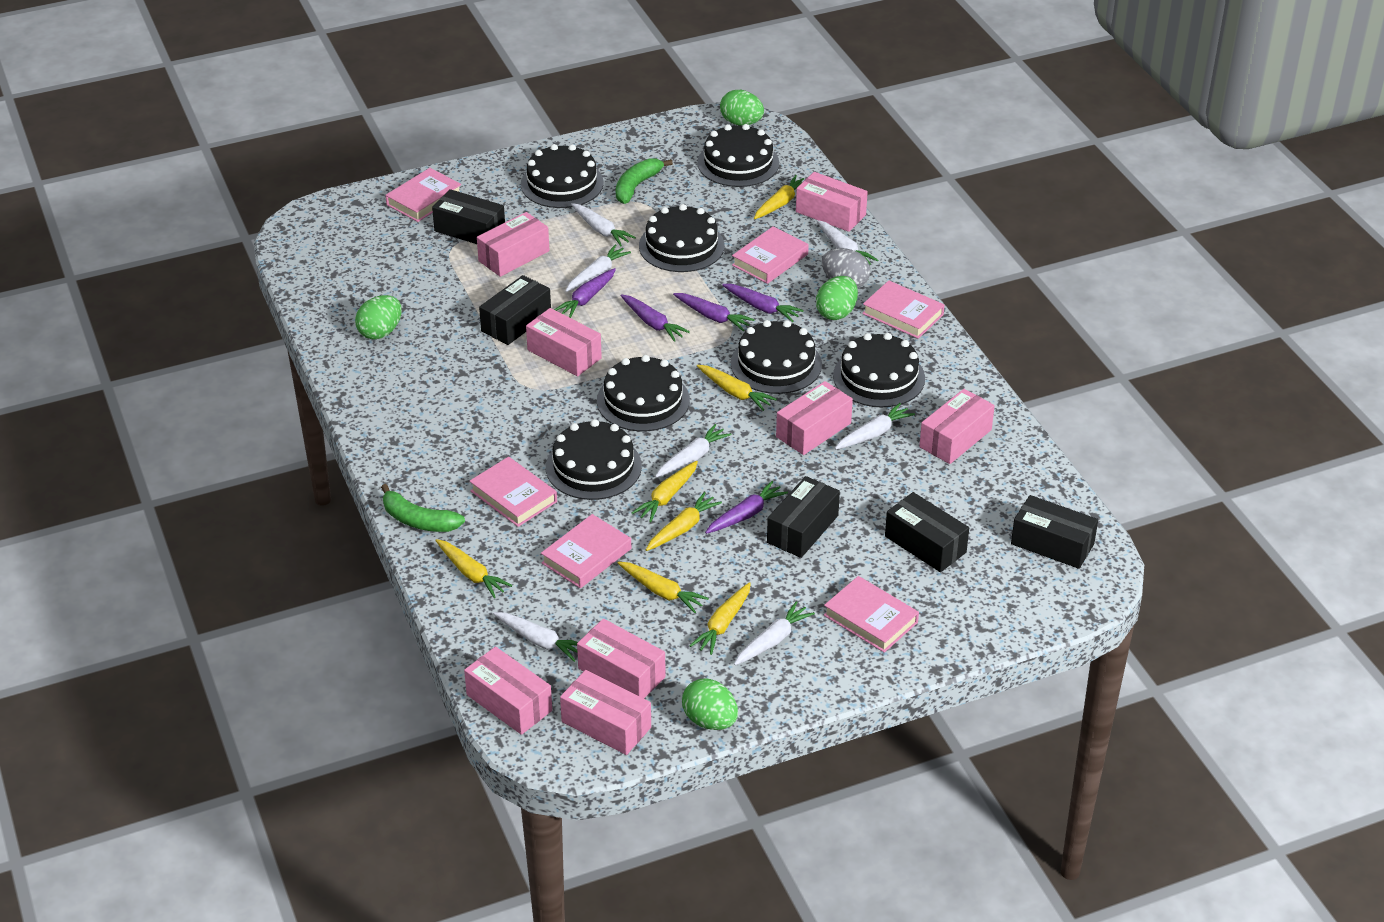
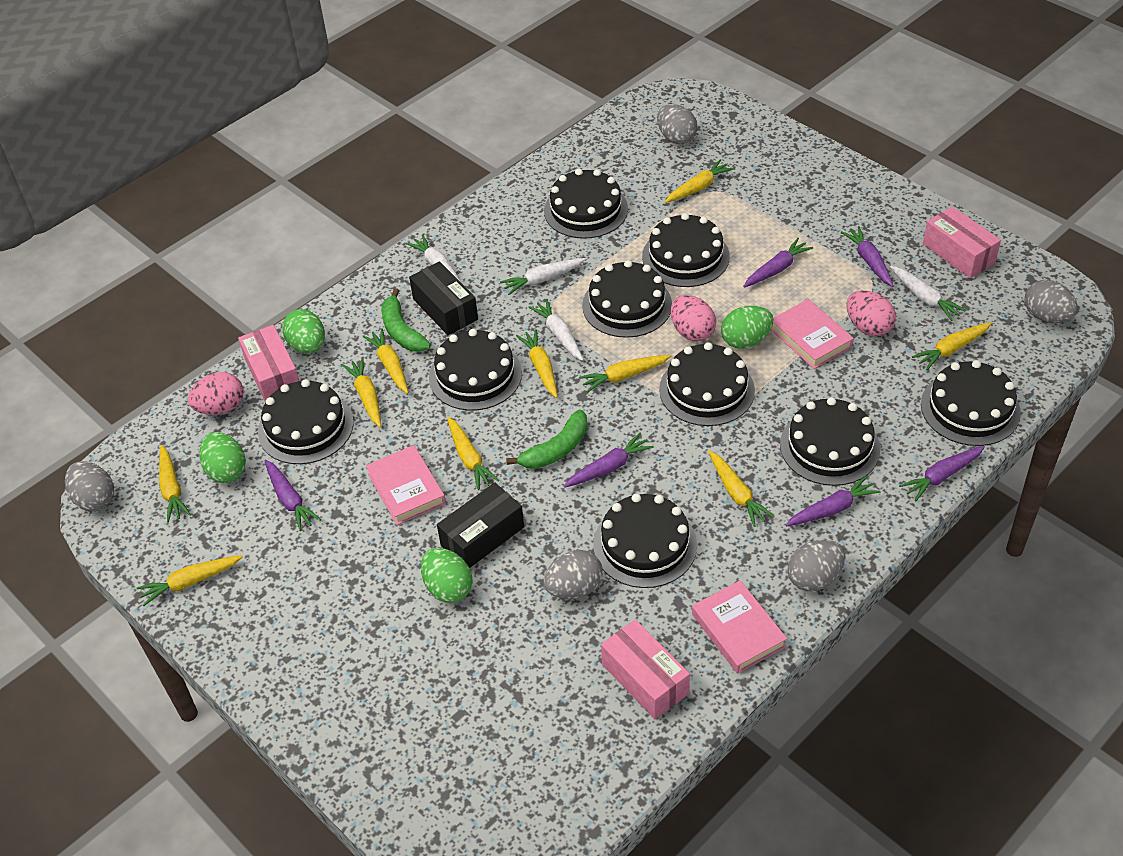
black box: 5 -> 2
black cake: 7 -> 9
grey egg: 1 -> 5
pink book: 6 -> 3
pink box: 8 -> 3
pink egg: 0 -> 3
purple carrot: 5 -> 6
white carrot: 7 -> 4
yellow carrot: 7 -> 10

